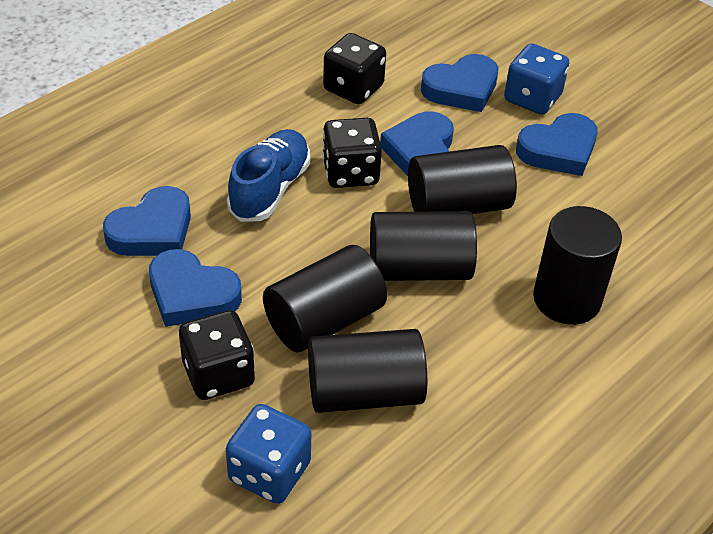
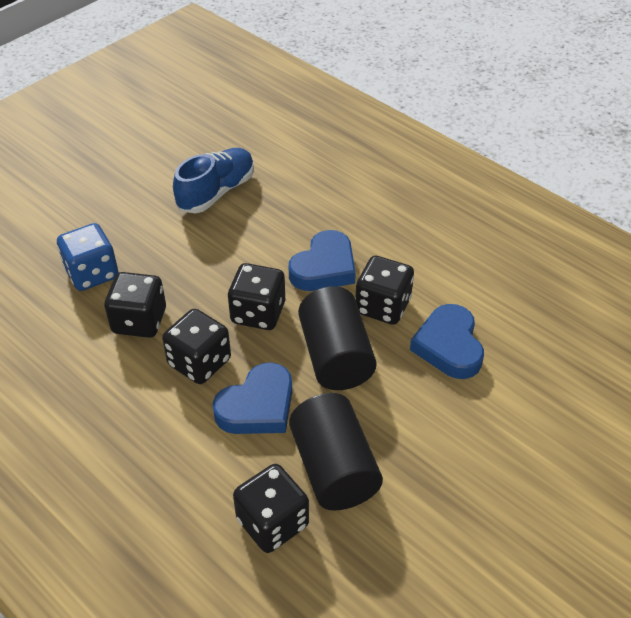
black cylinder: 5 -> 2
black dice: 3 -> 5
blue dice: 2 -> 1
blue heart: 5 -> 3

